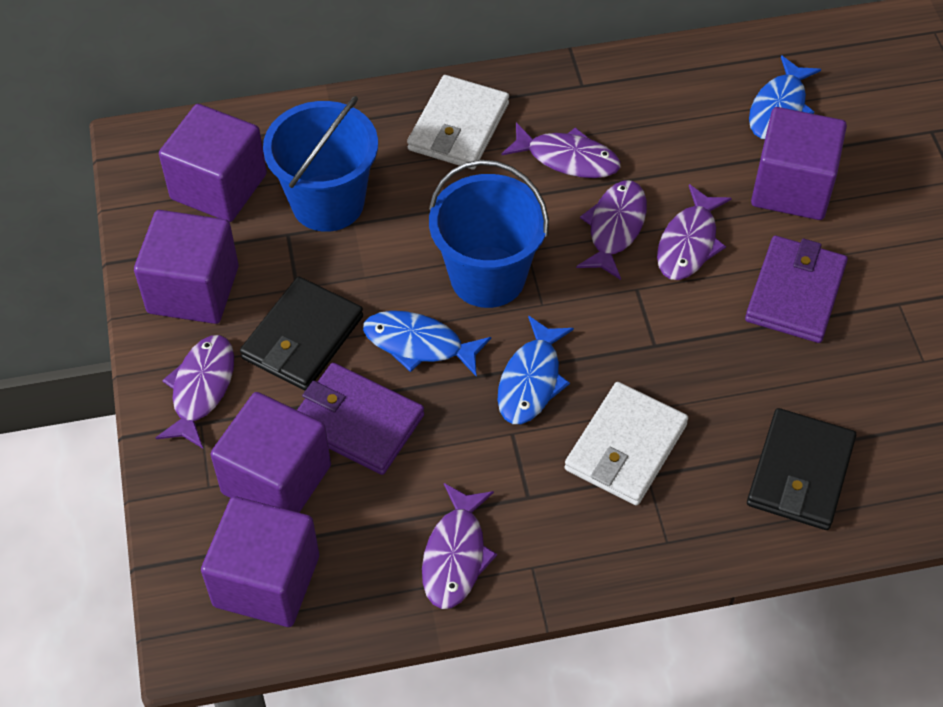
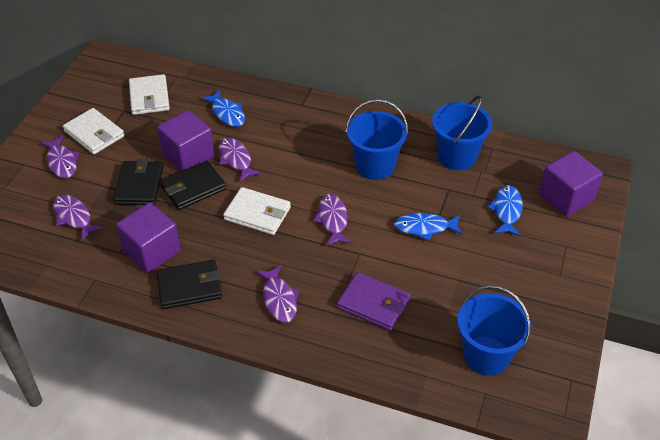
black wallet: 2 -> 3
blue bucket: 2 -> 3
purple cube: 5 -> 3
purple wallet: 2 -> 1
white wallet: 2 -> 3

